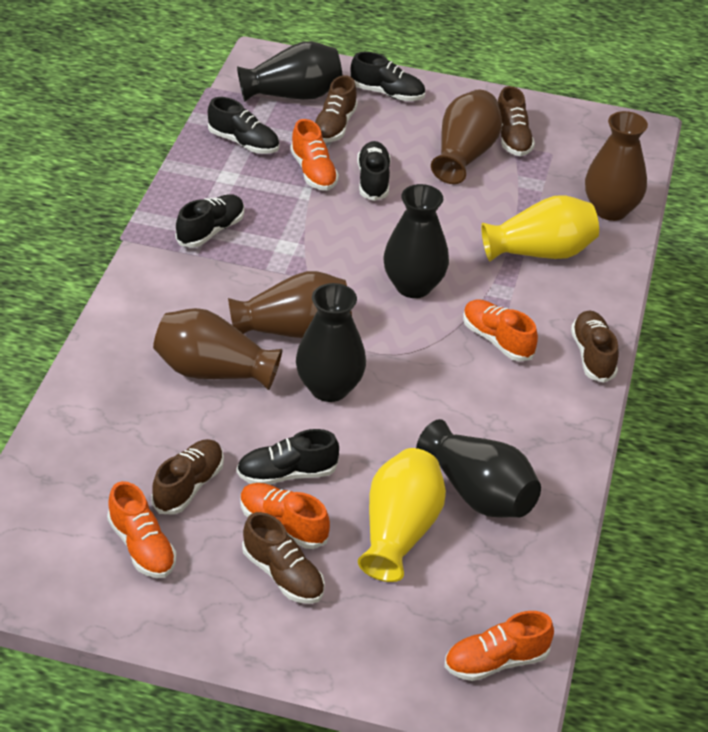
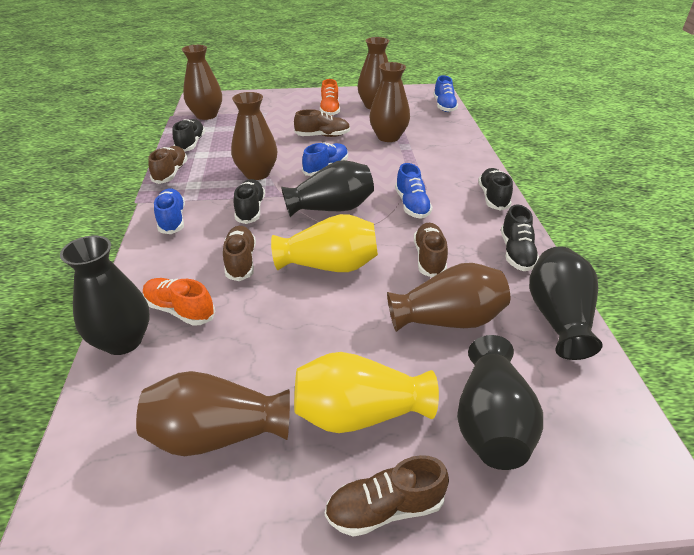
black shoe: 5 -> 4
blue shoe: 0 -> 4
brown vase: 4 -> 6
orange shoe: 5 -> 2

